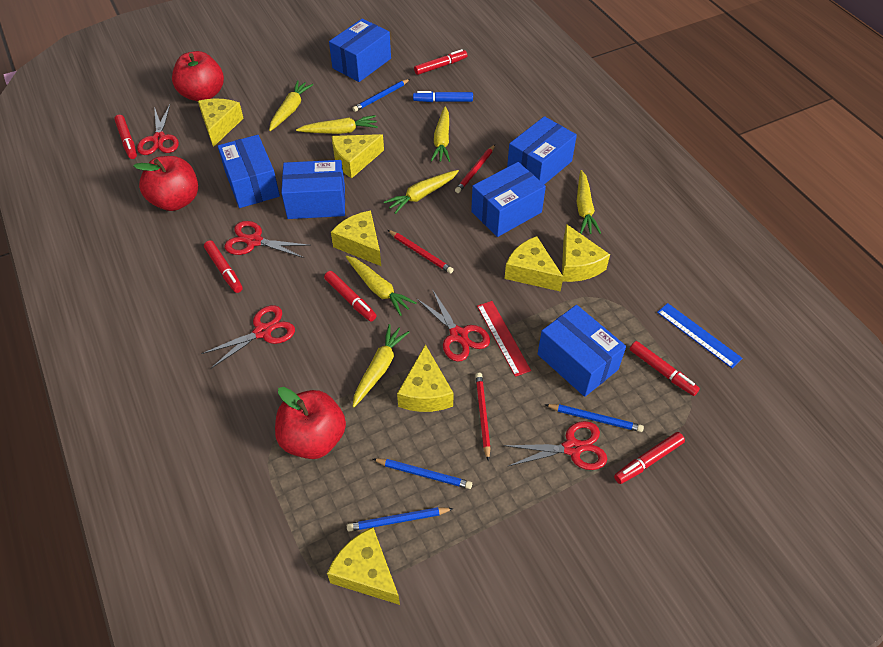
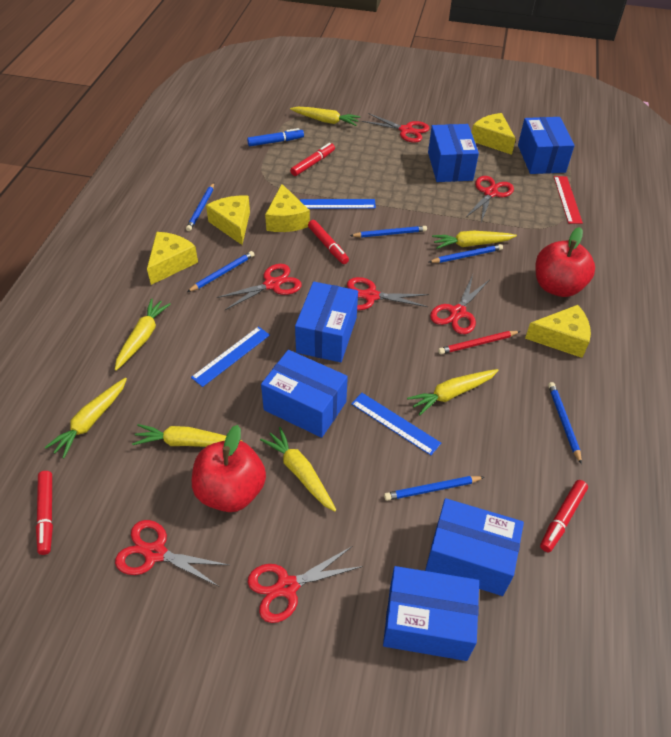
blue pencil: 4 -> 6
blue ruler: 1 -> 3
red apple: 3 -> 2
red marker: 6 -> 4
red pencil: 3 -> 1
red scissors: 5 -> 7
yellow cheese: 7 -> 5

